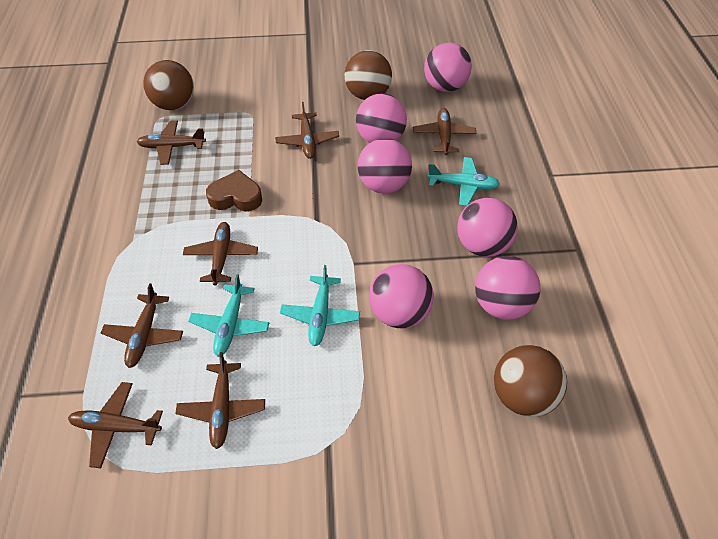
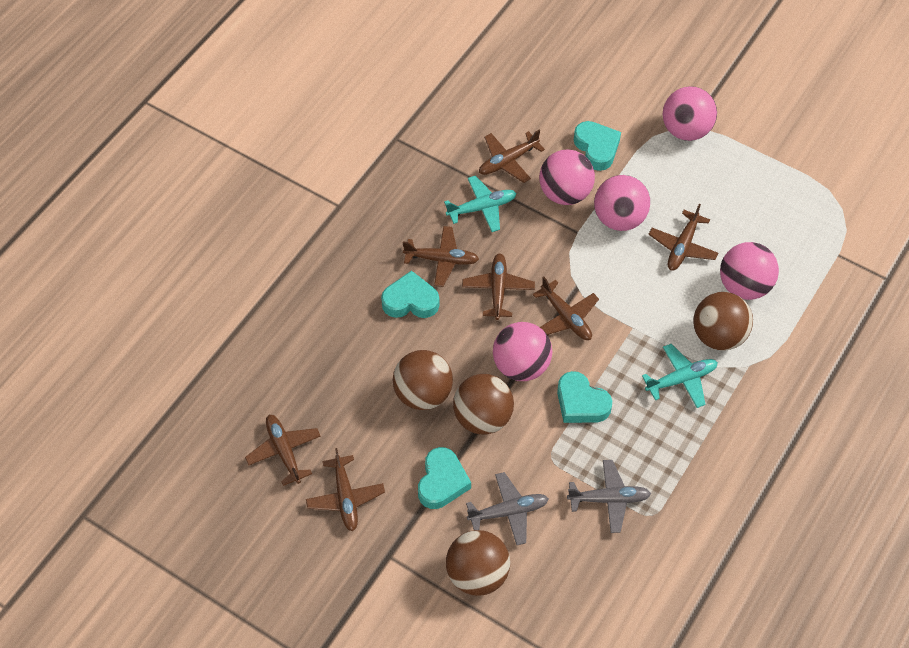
brown ball: 3 -> 4
brown heart: 1 -> 0
grey plane: 0 -> 2
pink ball: 6 -> 5
turquoise heart: 0 -> 4
turquoise plane: 3 -> 2

